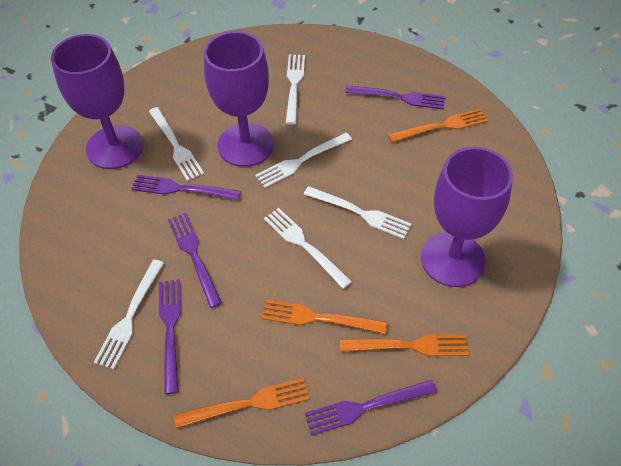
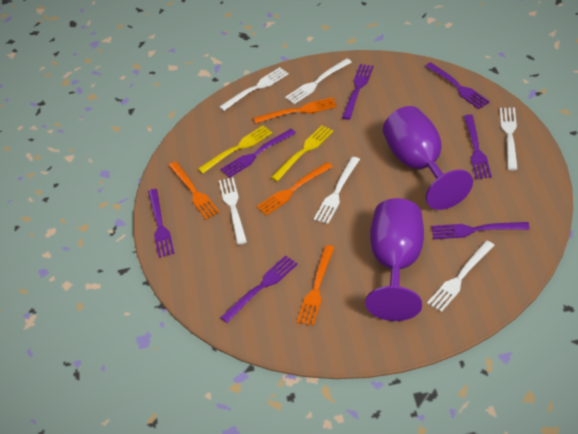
purple fork: 5 -> 7
purple goblet: 3 -> 2
yellow fork: 0 -> 2

